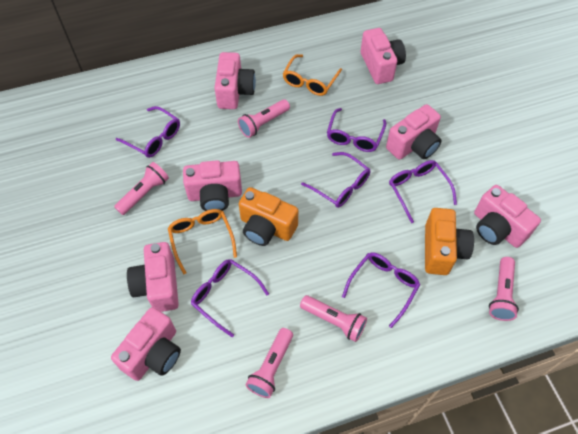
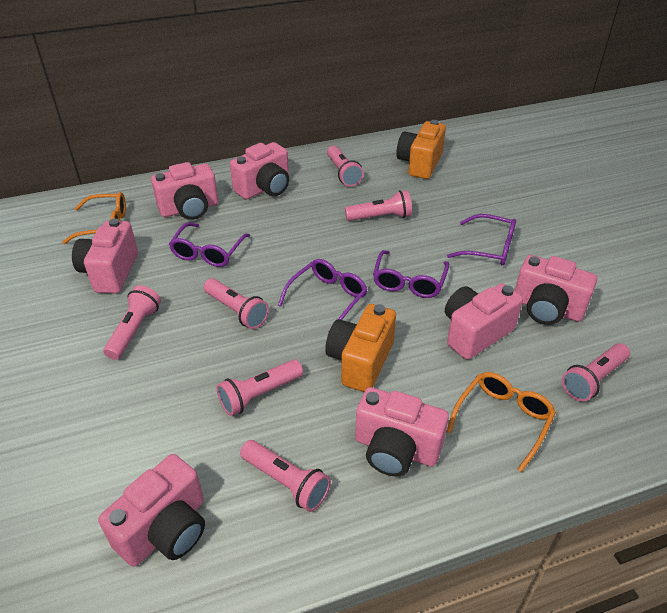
pink flashlight: 5 -> 7
purple glasses: 6 -> 4

